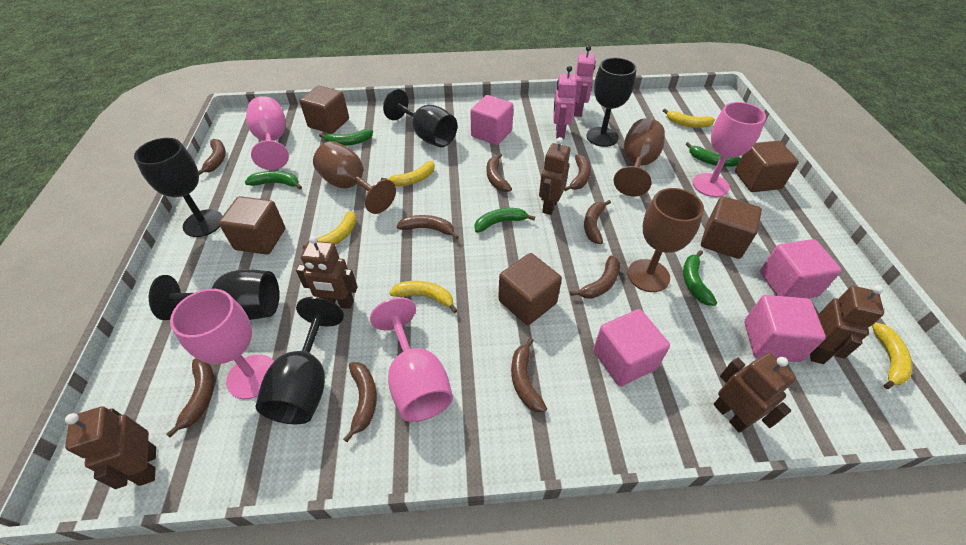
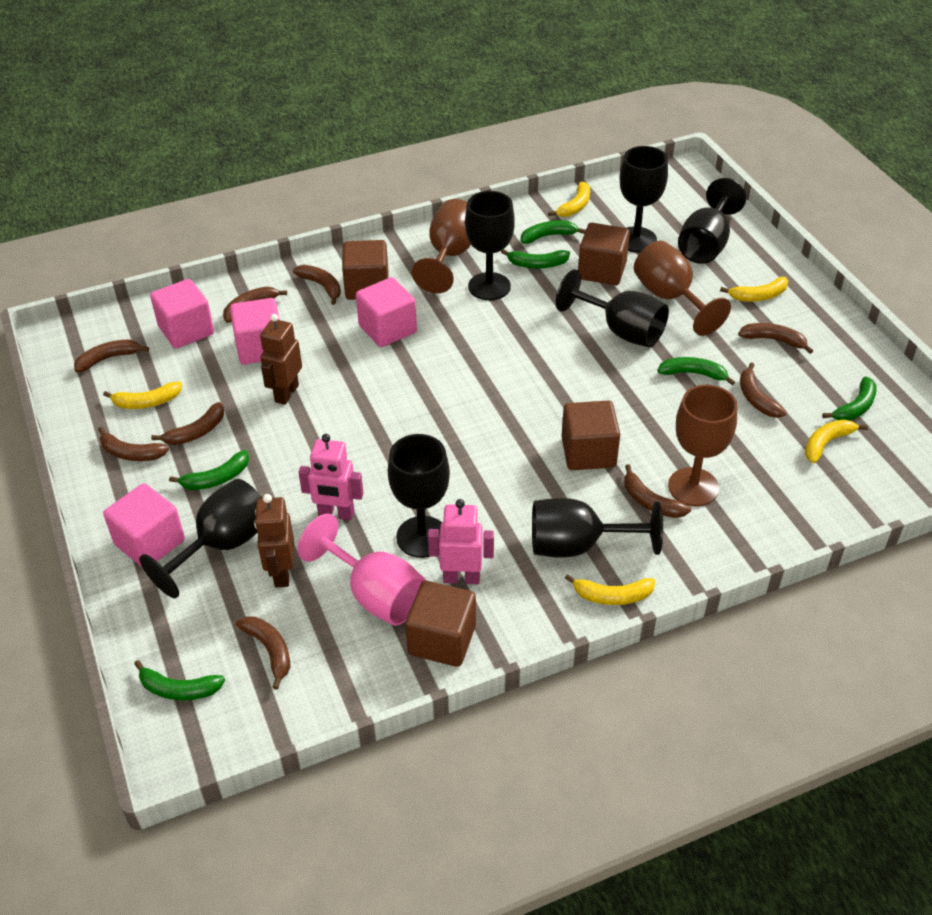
black goblet: 5 -> 7
brown cube: 5 -> 4
brown robot: 5 -> 2
green banana: 5 -> 6
pink goblet: 4 -> 1

